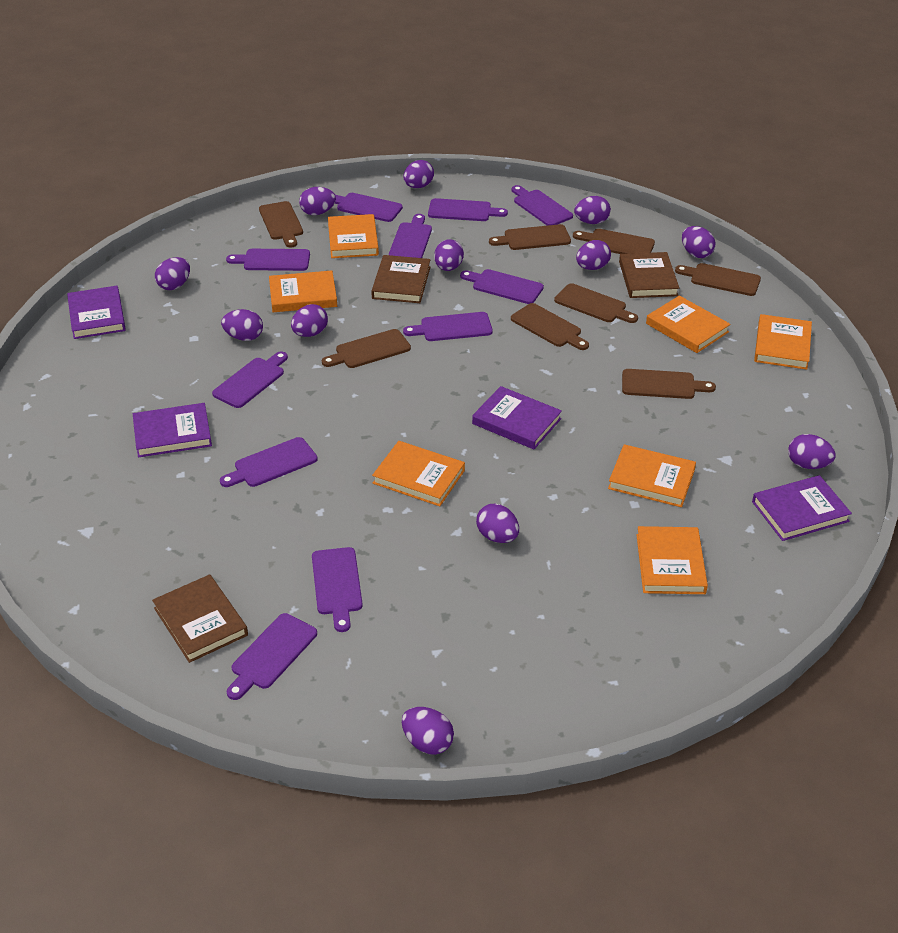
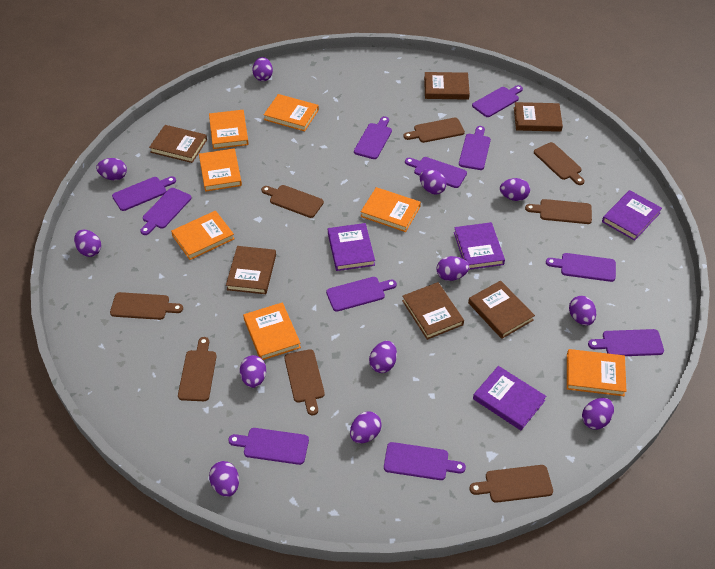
brown book: 3 -> 6

